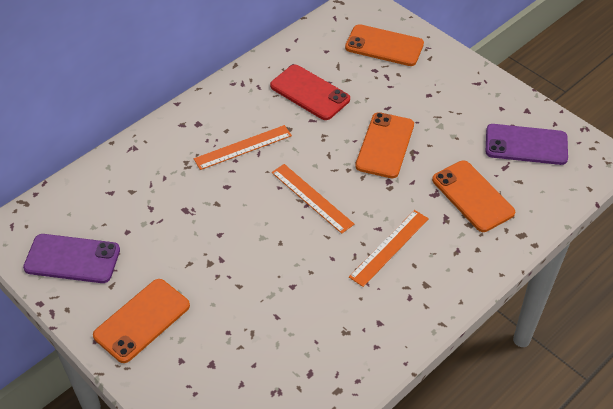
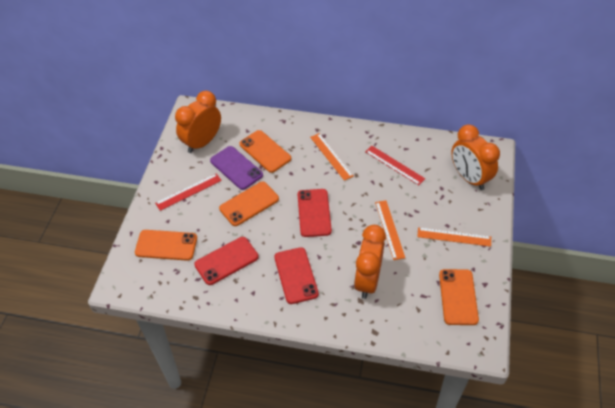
orange clock: 0 -> 3
purple phone: 2 -> 1
red phone: 1 -> 3
red ruler: 0 -> 2

